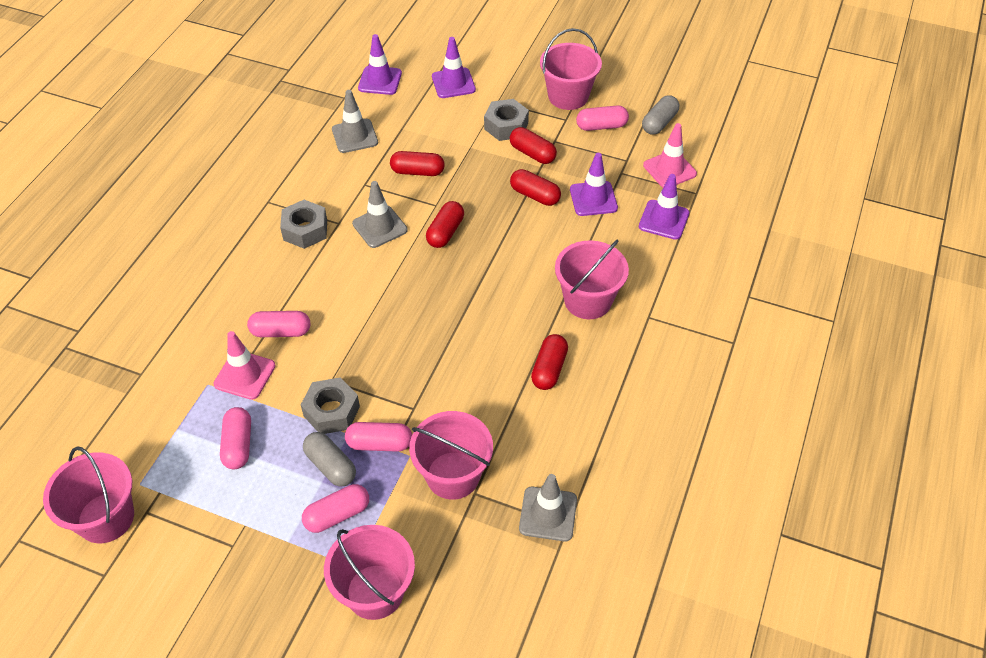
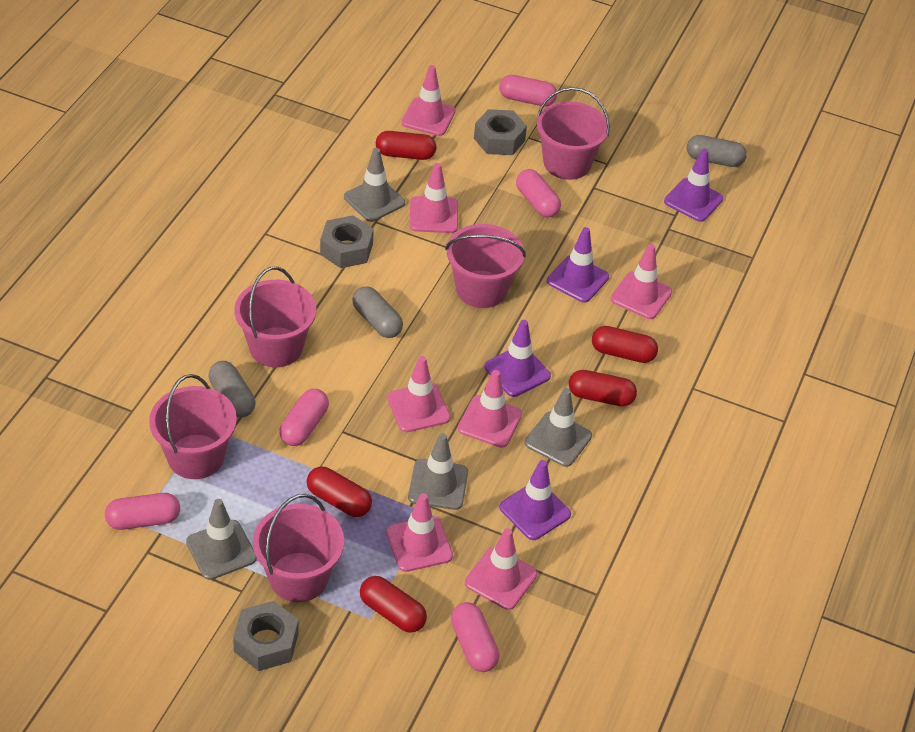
grey capsule: 2 -> 3
grey traffic cone: 3 -> 4
pink traffic cone: 2 -> 7

